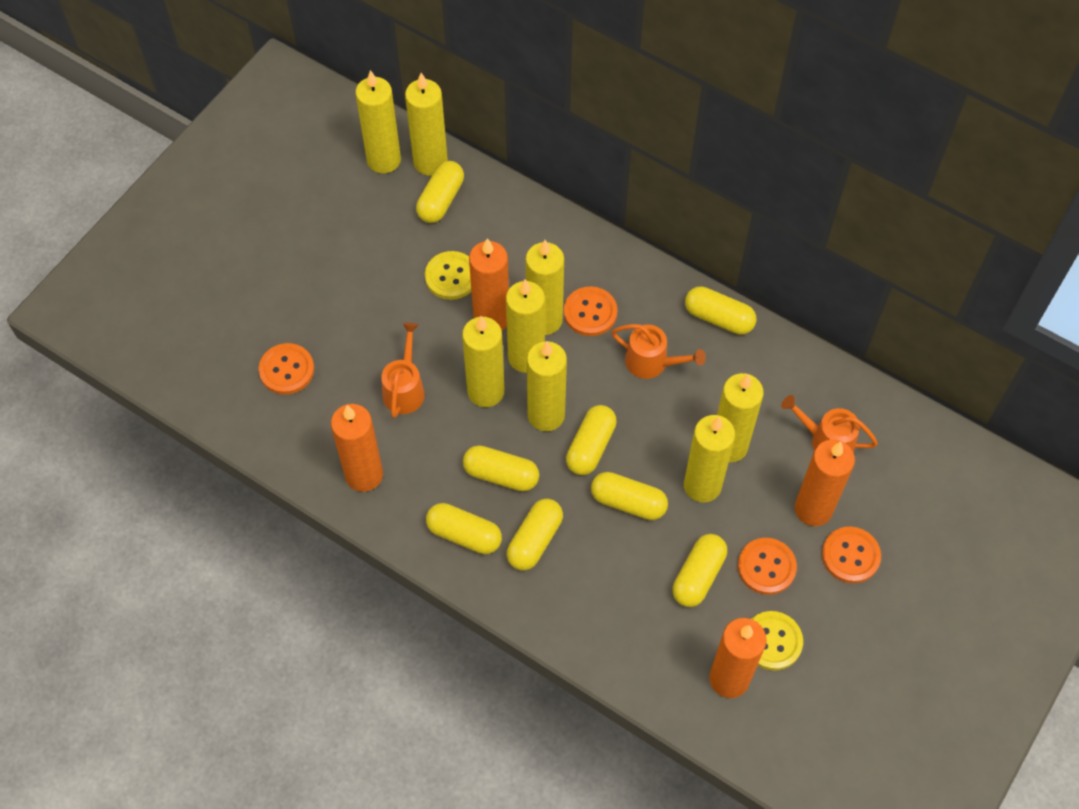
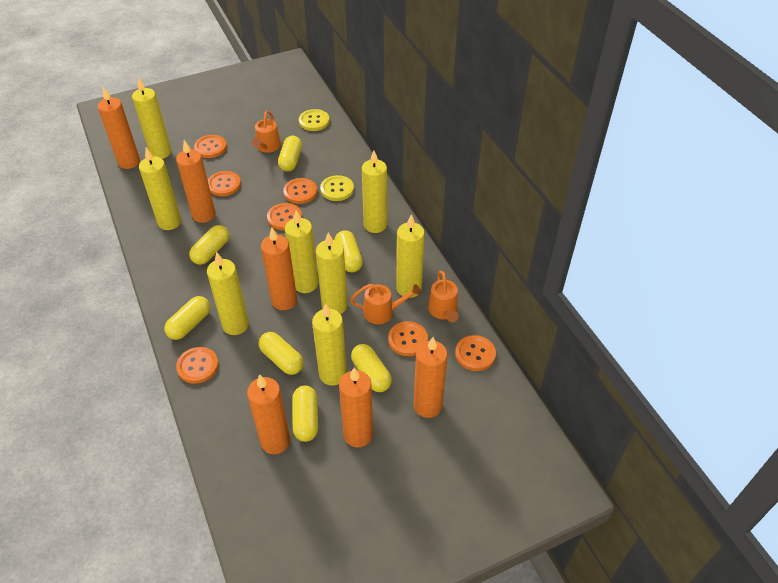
orange button: 4 -> 7
orange candle: 4 -> 6
yellow capsule: 8 -> 7

